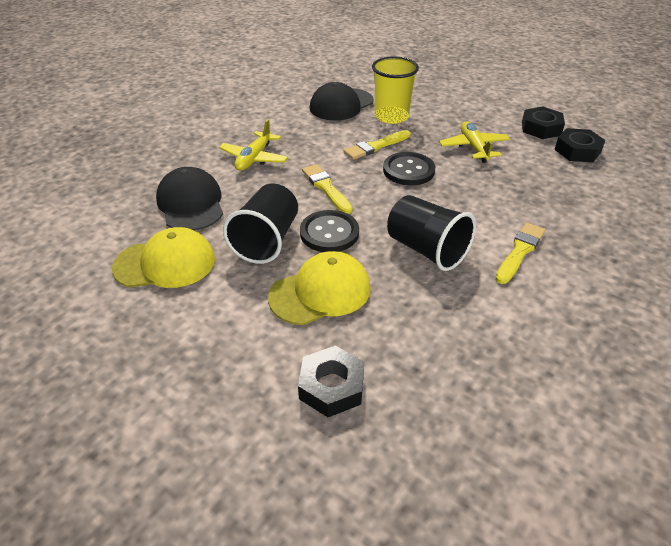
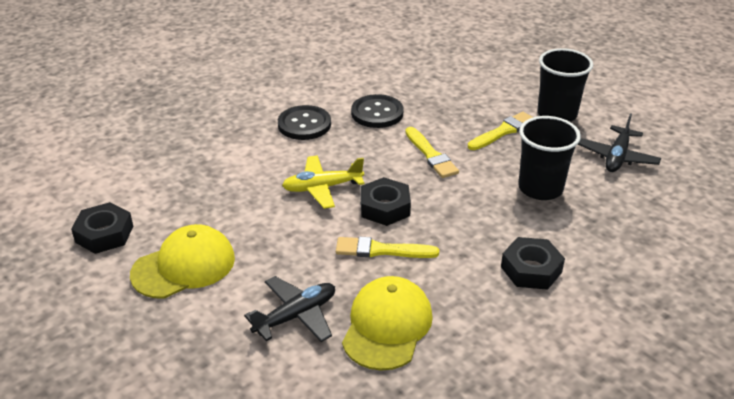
black cap: 2 -> 0
black plane: 0 -> 2
yellow cup: 1 -> 0
yellow plane: 2 -> 1

